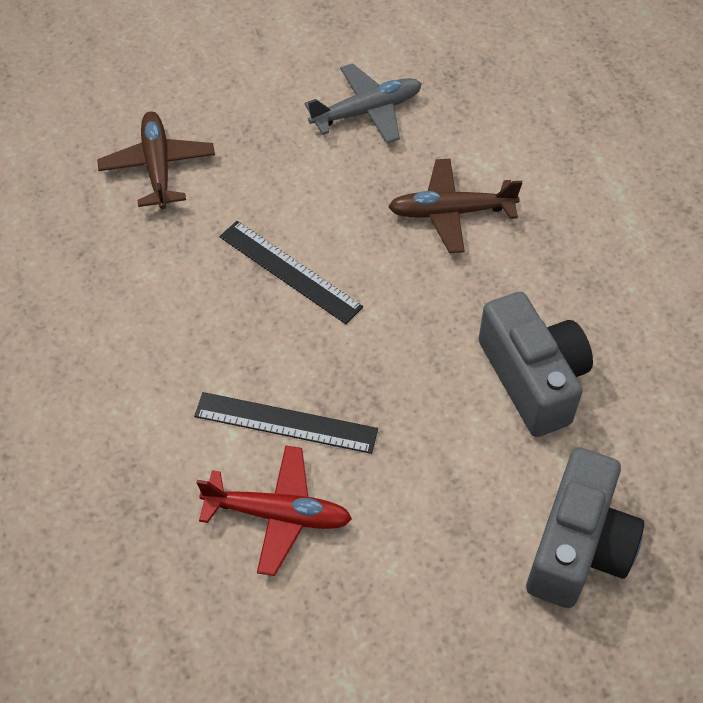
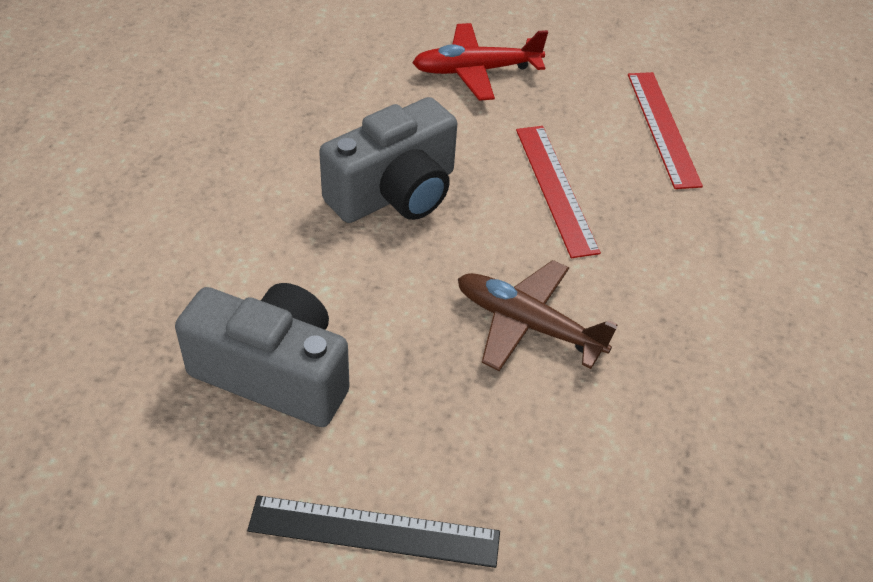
black ruler: 2 -> 1
brown plane: 2 -> 1
grey plane: 1 -> 0
red ruler: 0 -> 2

